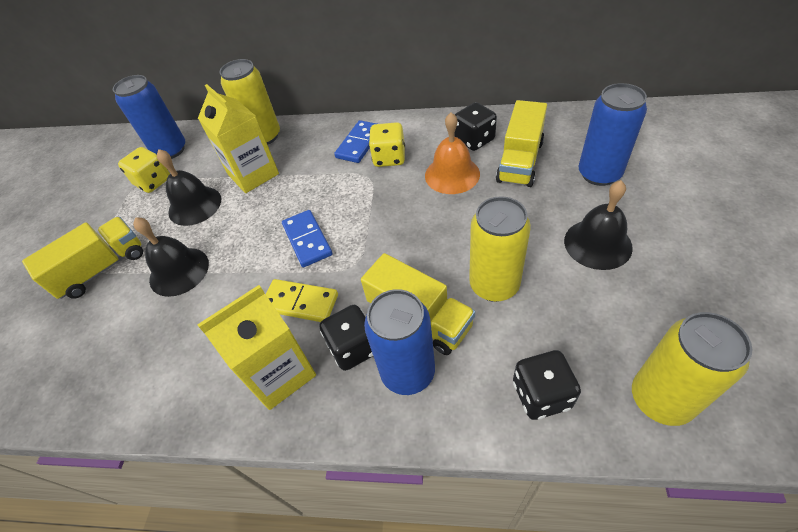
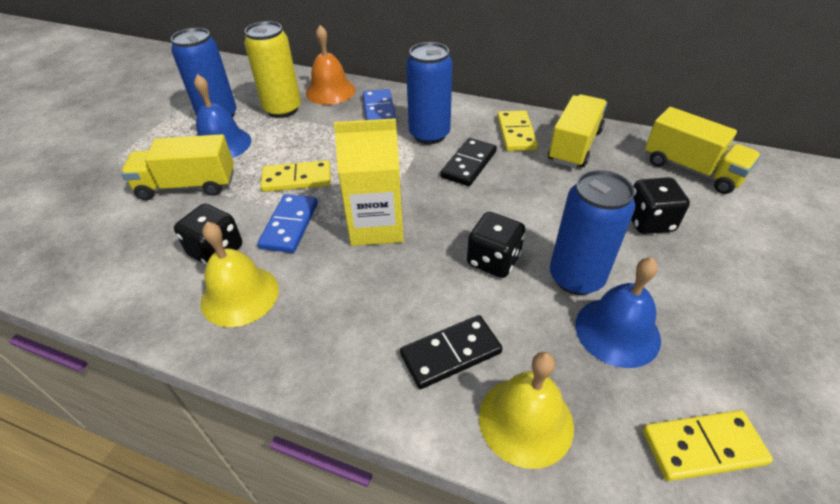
black bell: 3 -> 0
black domino: 0 -> 2
blue bell: 0 -> 2
yellow bell: 0 -> 2
yellow can: 3 -> 1
yellow carton: 2 -> 1
yellow dice: 2 -> 0
yellow domino: 1 -> 3

